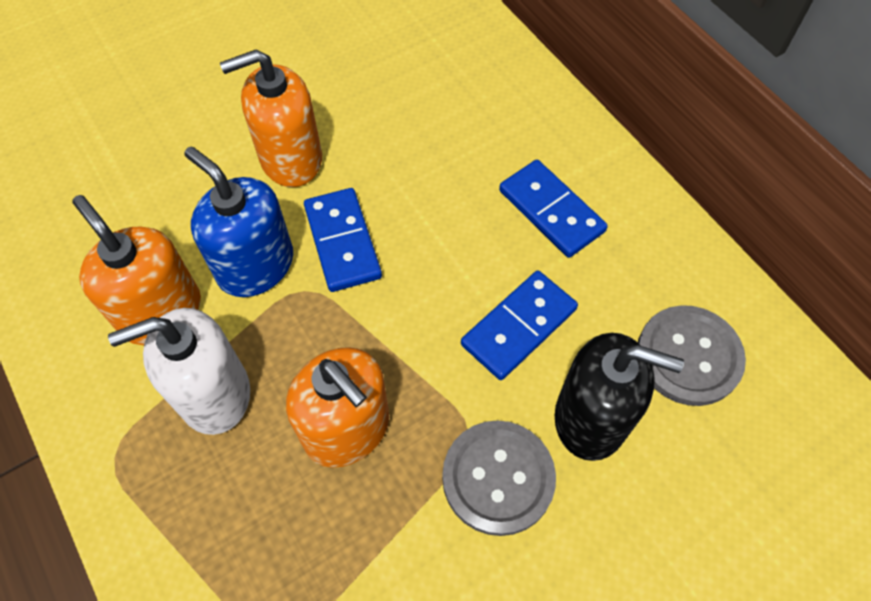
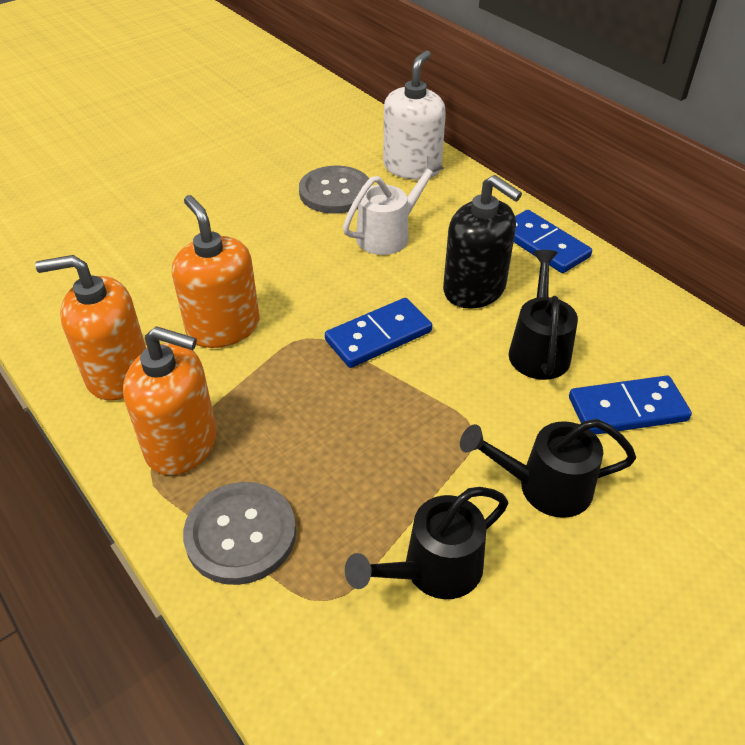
black watering can: 0 -> 3
blue soap dispenser: 1 -> 0
white watering can: 0 -> 1

